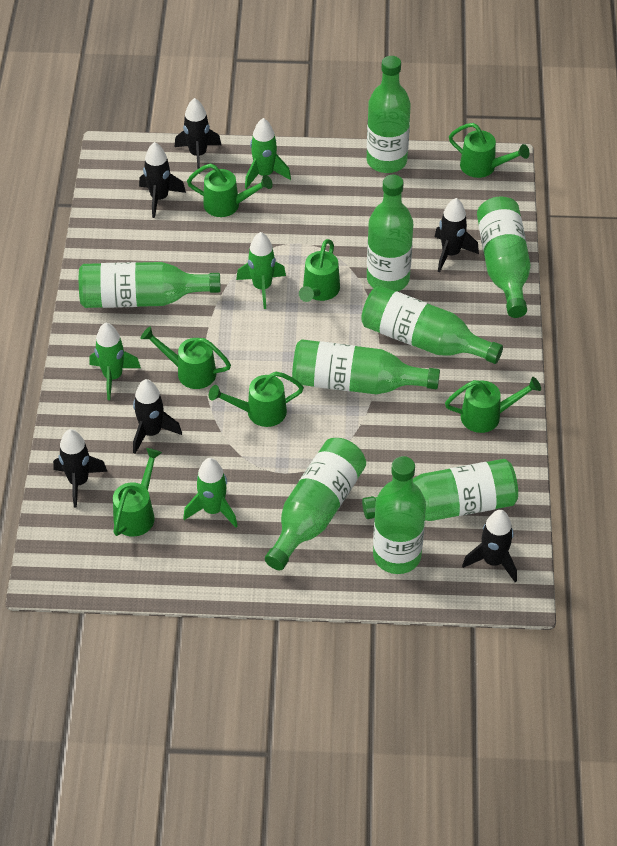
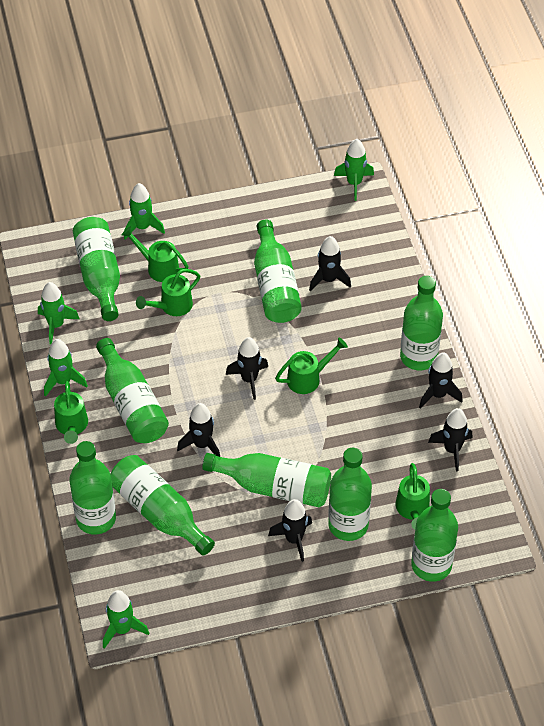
green rocket: 4 -> 5
green watering can: 7 -> 5

